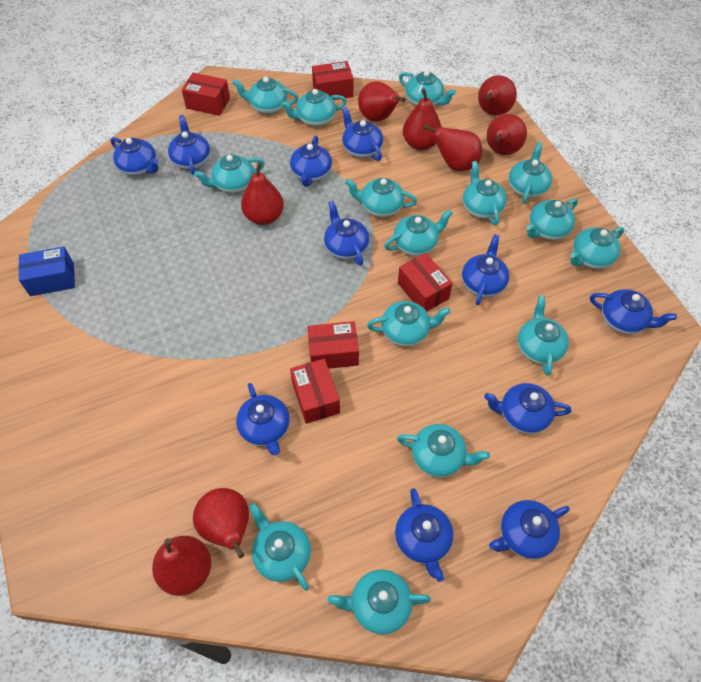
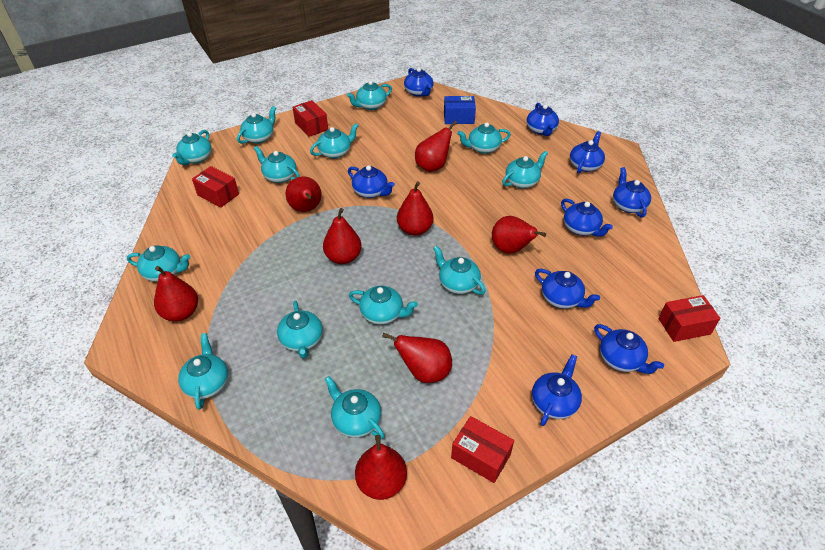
blue teapot: 11 -> 9
red box: 5 -> 4
turquoise teapot: 15 -> 13

